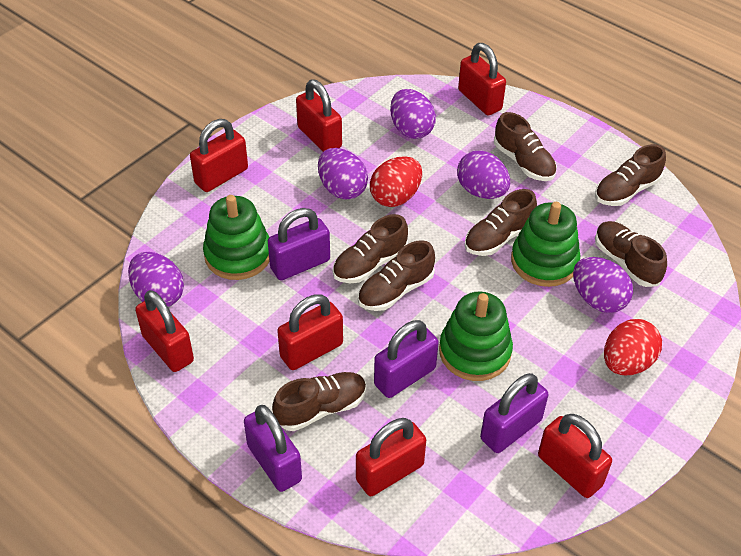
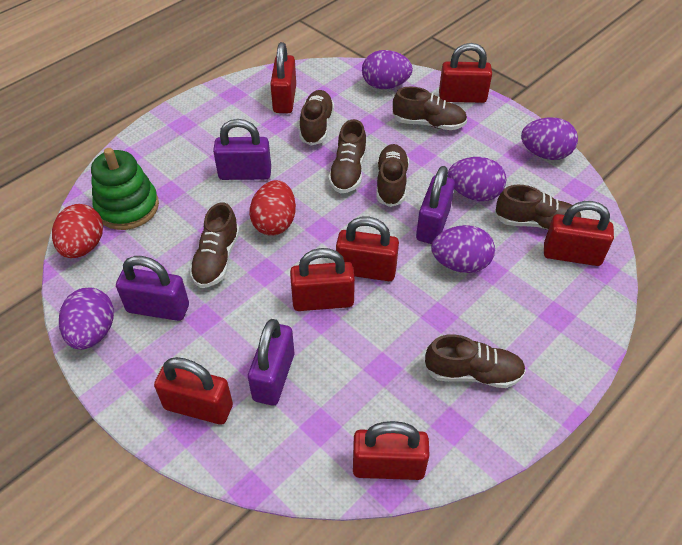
green stacking toy: 3 -> 1

